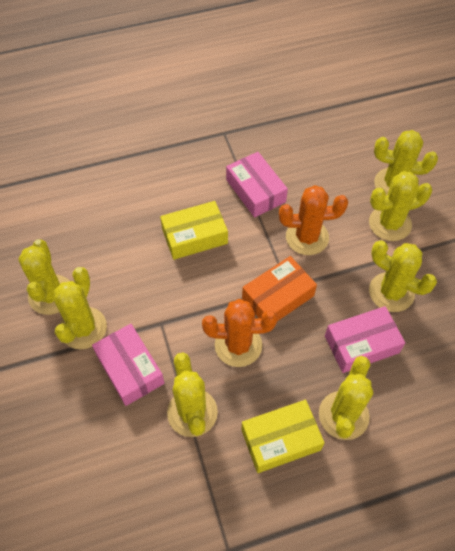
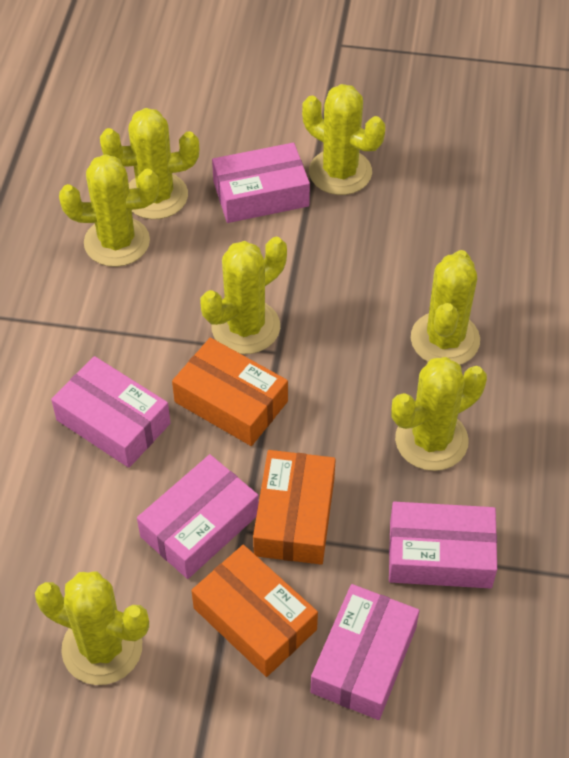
orange box: 1 -> 3
orange cactus: 2 -> 0
pink box: 3 -> 5
yellow box: 2 -> 0

